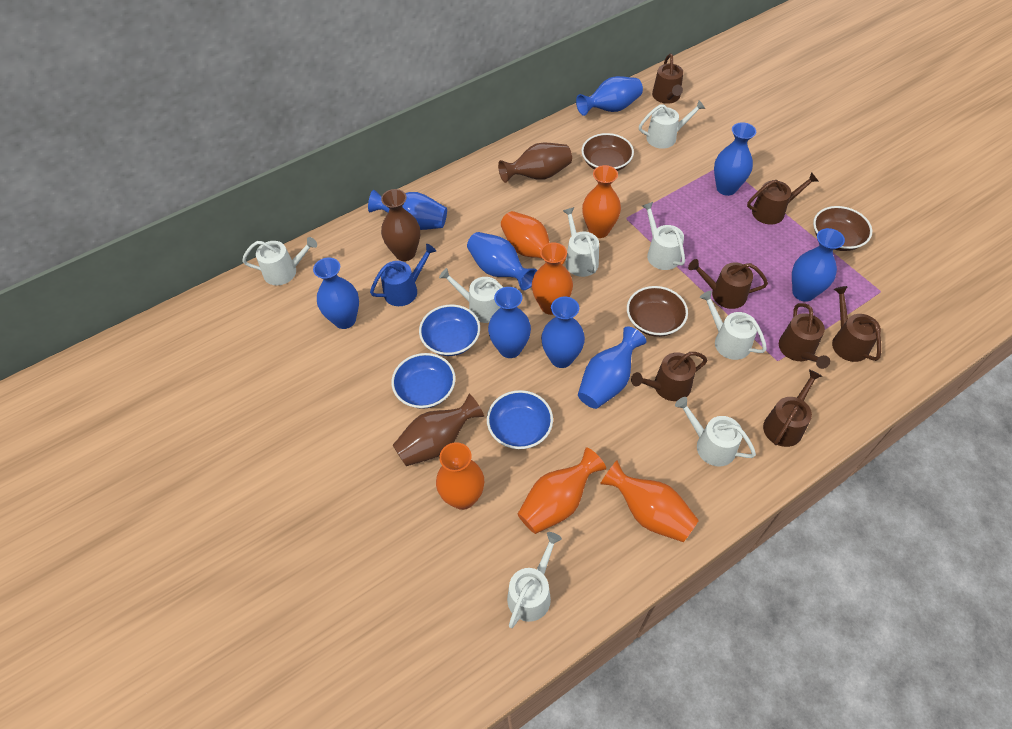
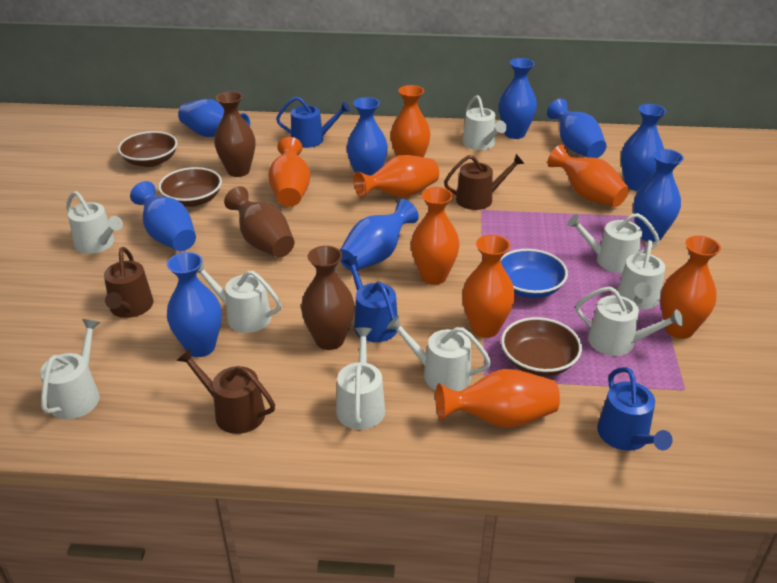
blue bowl: 3 -> 1
blue watering can: 1 -> 3
brown watering can: 7 -> 3
orange vase: 6 -> 8
white watering can: 8 -> 9

